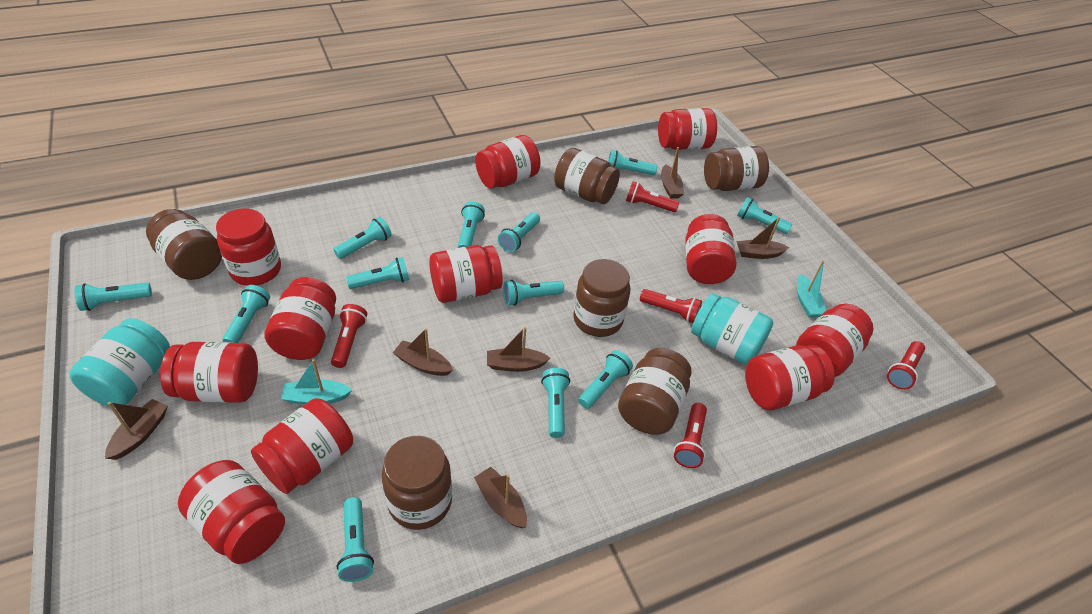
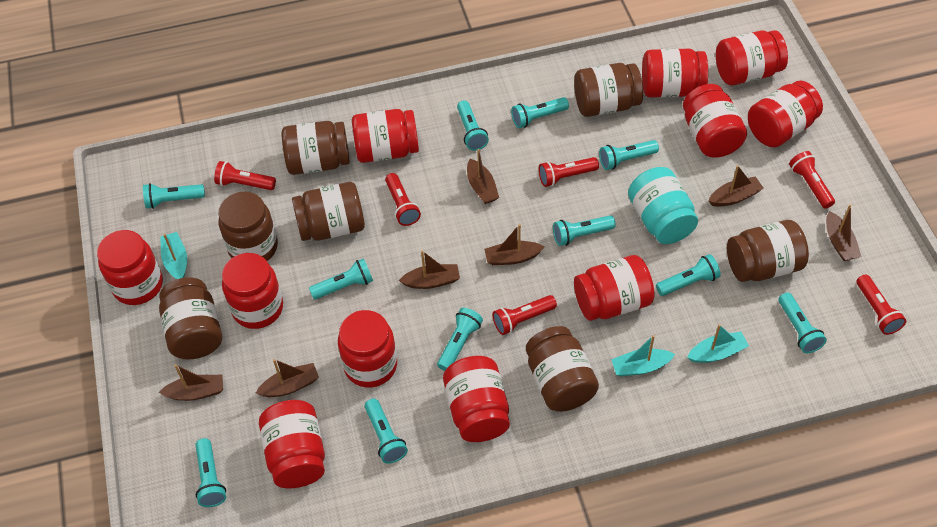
brown boat: 6 -> 7
brown jar: 6 -> 7
red flashlight: 5 -> 6
turquoise boat: 2 -> 3
turquoise flashlight: 12 -> 11
turquoise jar: 2 -> 1

